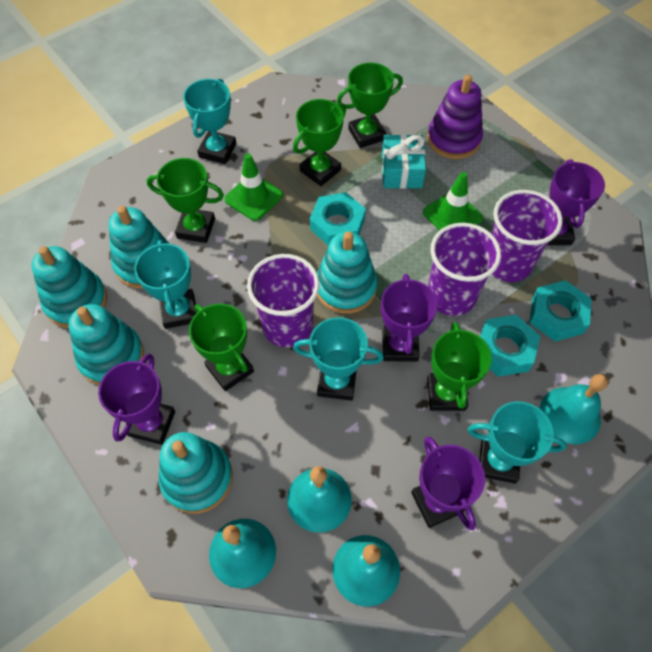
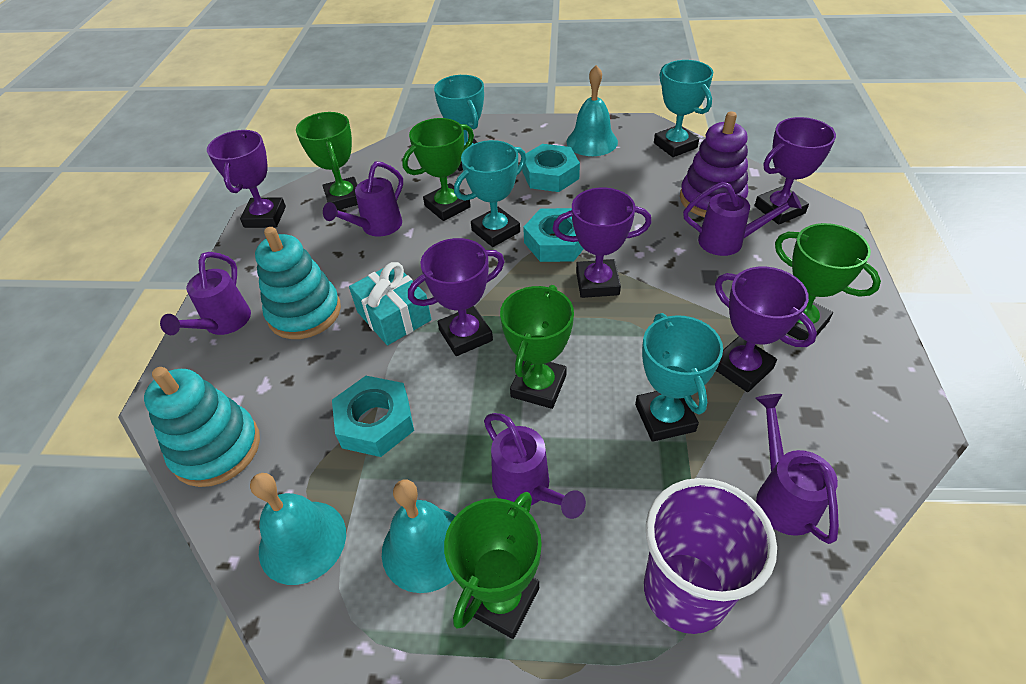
green traffic cone: 2 -> 0
purple cup: 3 -> 1
purple trophy: 4 -> 5
purple watering can: 0 -> 5
turquoise bell: 4 -> 3
turquoise stacking toy: 5 -> 2

